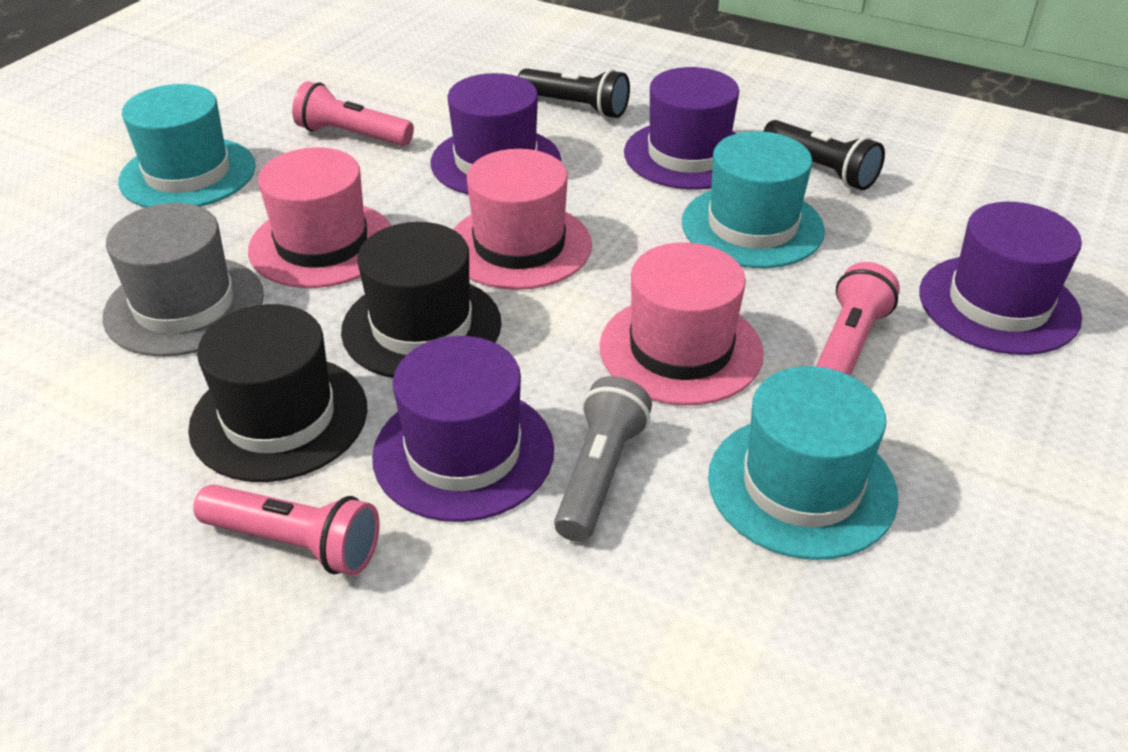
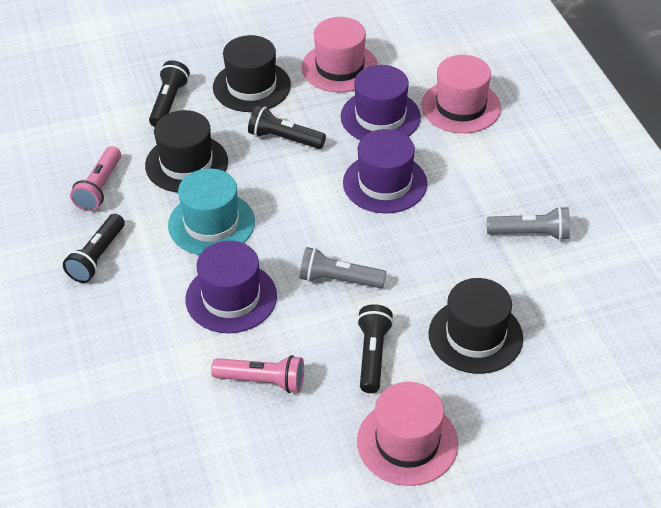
black flashlight: 2 -> 4
black hat: 2 -> 3
grey flashlight: 1 -> 2
grey hat: 1 -> 0
pink flashlight: 3 -> 2
purple hat: 4 -> 3
turquoise hat: 3 -> 1

